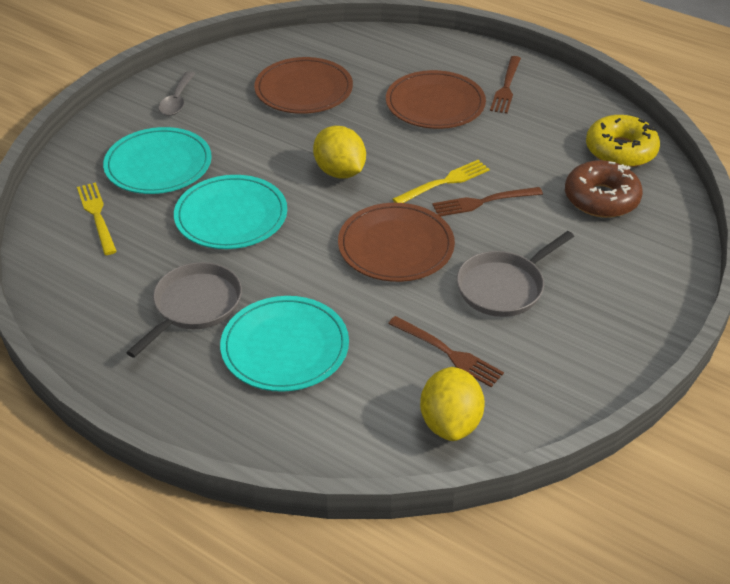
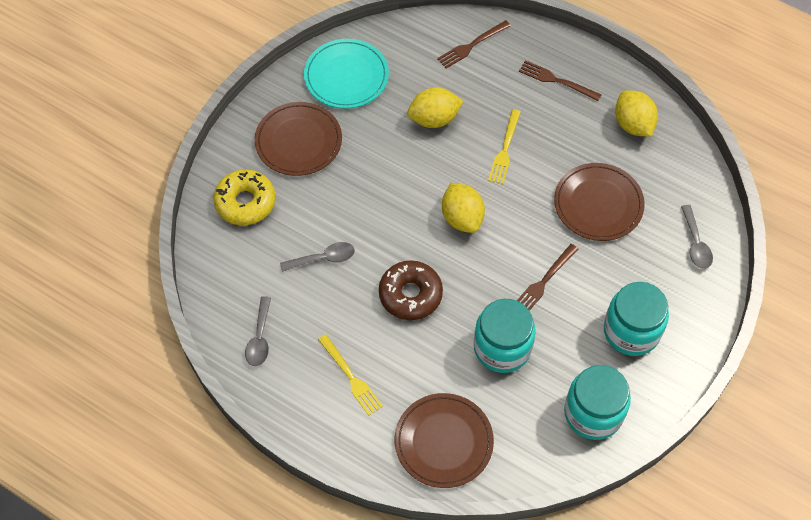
grey pan: 2 -> 0
grey spoon: 1 -> 3
turquoise jar: 0 -> 3
turquoise plate: 3 -> 1
yellow lemon: 2 -> 3

